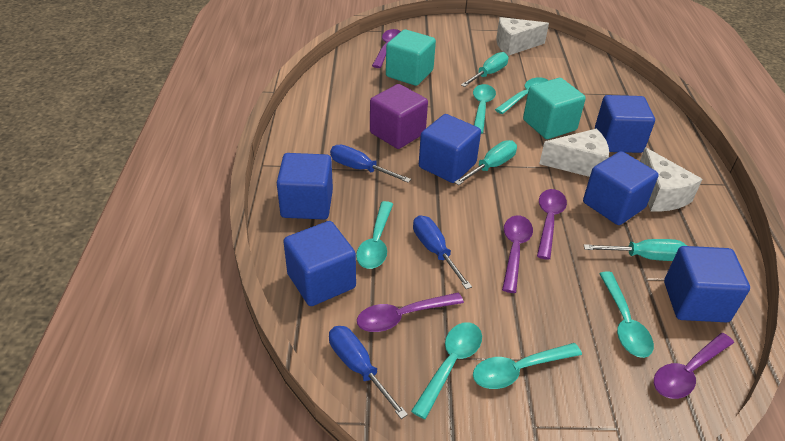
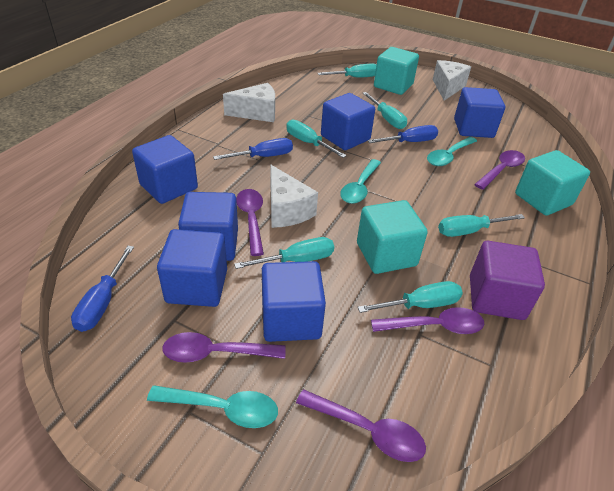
turquoise cube: 2 -> 3
turquoise screwdriver: 3 -> 6
turquoise spoon: 6 -> 3

